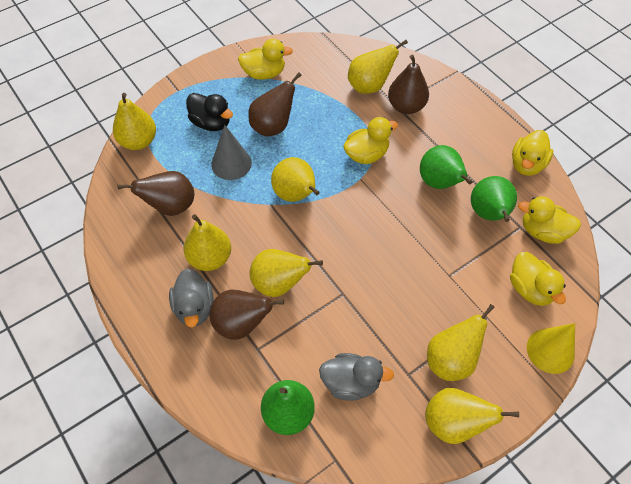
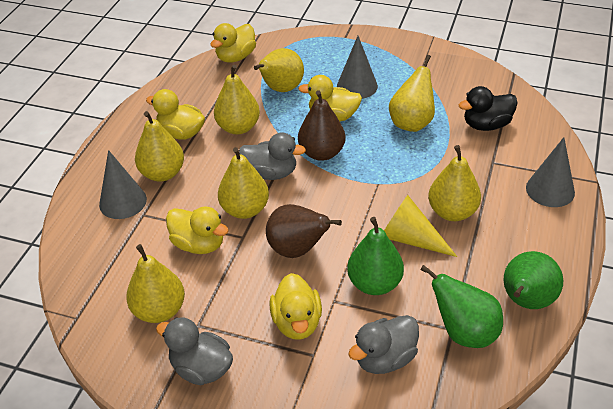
brown pear: 4 -> 2
grey cone: 1 -> 3
grey duck: 2 -> 3

